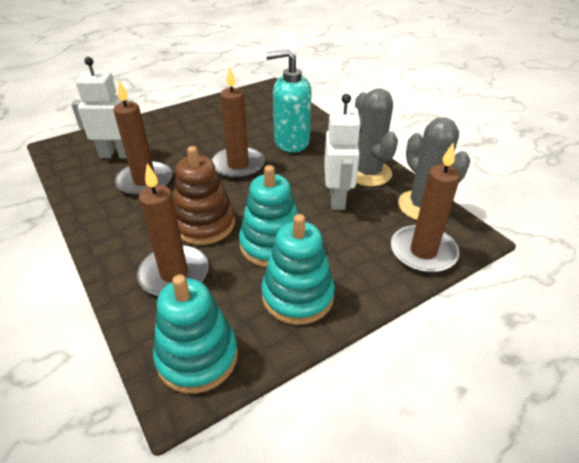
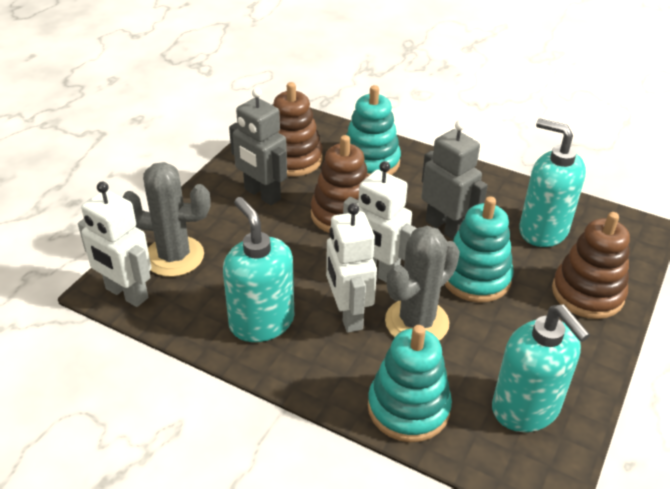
brown candle: 4 -> 0
brown stacking toy: 1 -> 3
grey robot: 0 -> 2
turquoise soap dispenser: 1 -> 3
white robot: 2 -> 3

